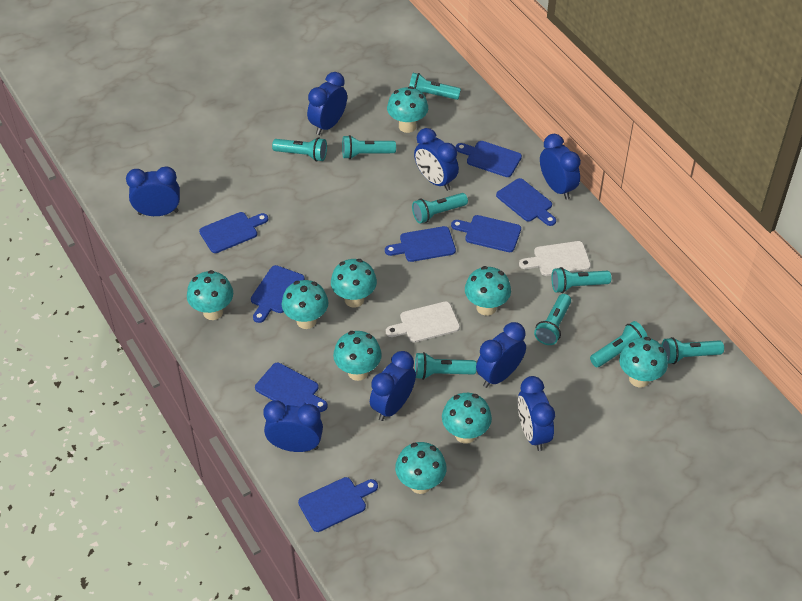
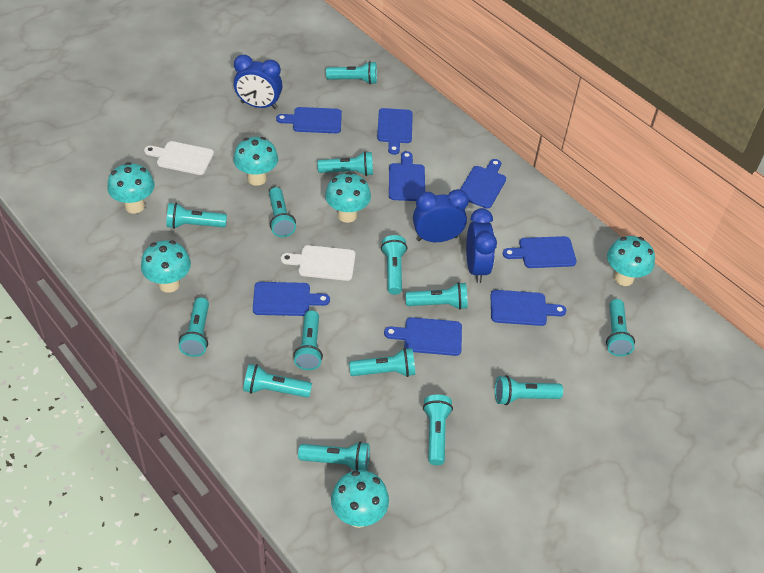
blue clock: 8 -> 3
turquoise flashlight: 9 -> 14
turquoise mushroom: 9 -> 6

